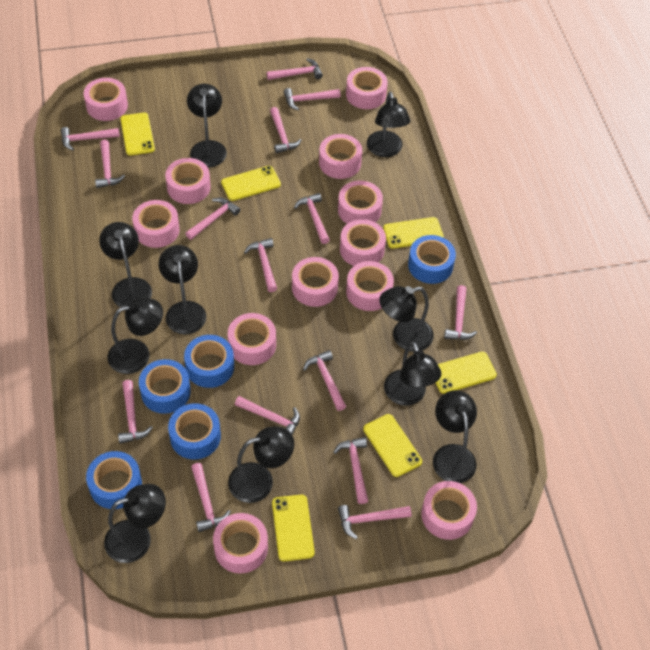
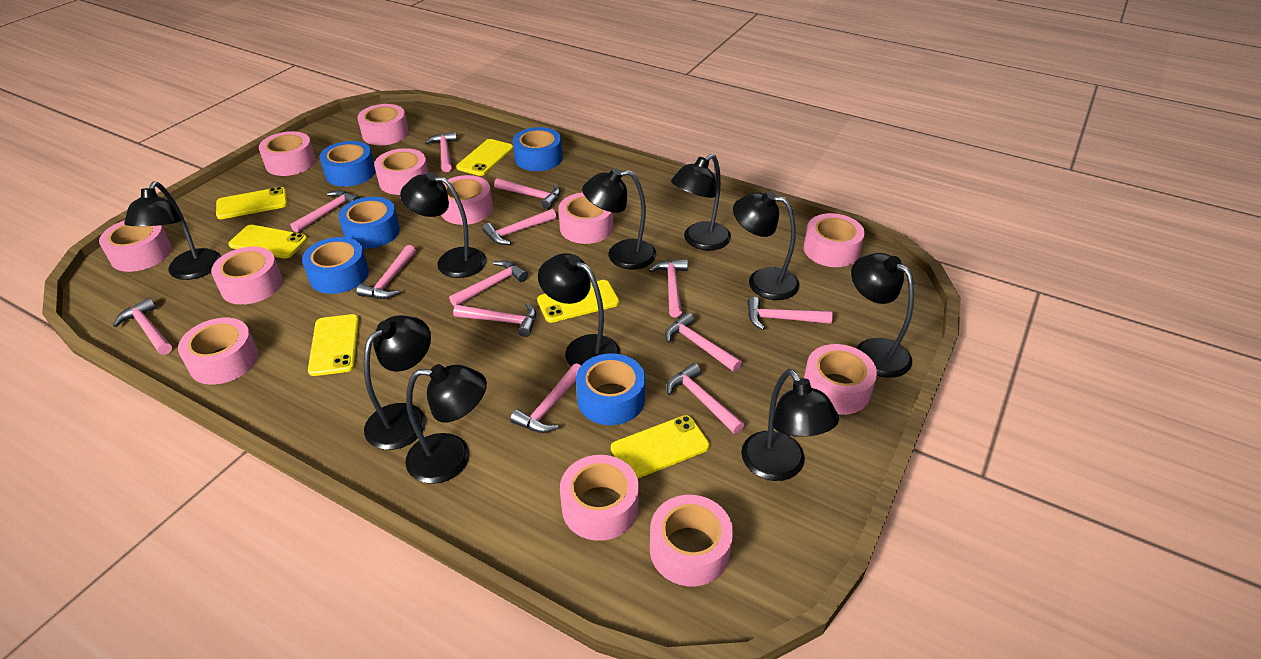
pink hammer: 15 -> 13

